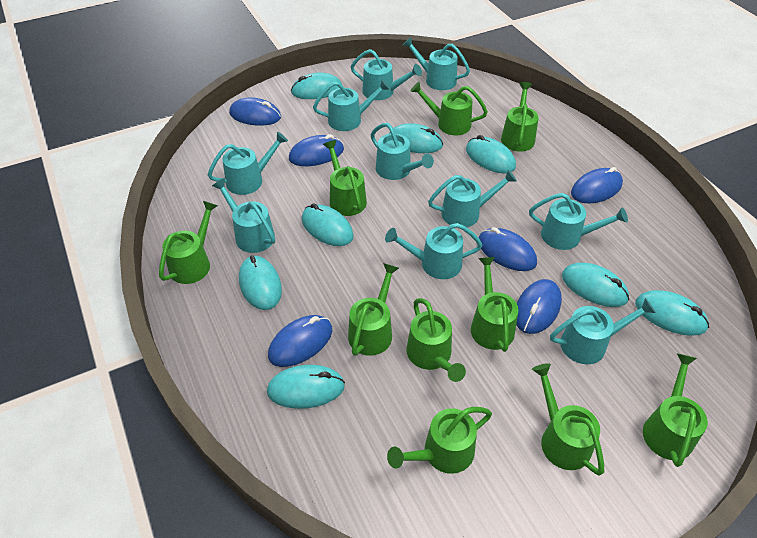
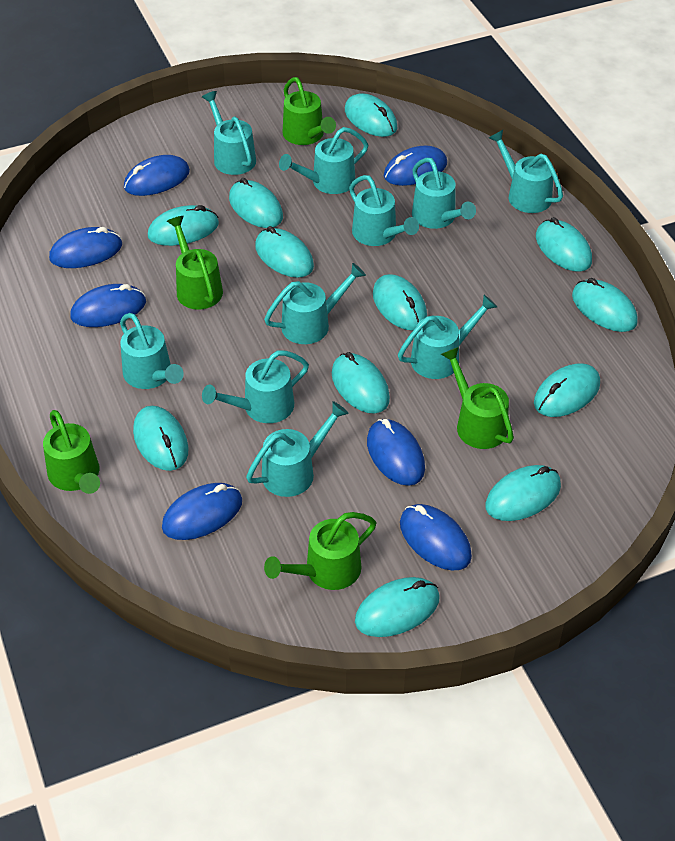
blue mouse: 6 -> 7
green watering can: 10 -> 5
turquoise mouse: 8 -> 12

